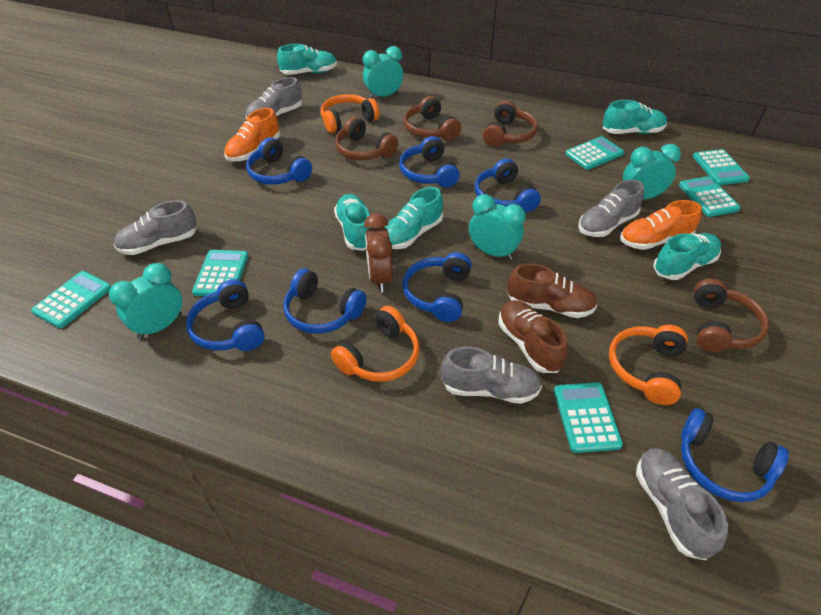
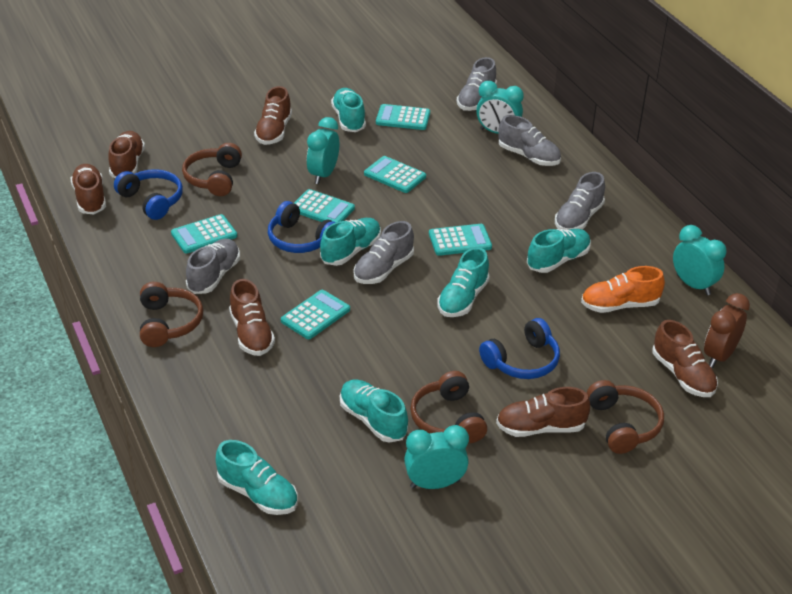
blue headphones: 7 -> 3
brown shoe: 2 -> 6
orange headphones: 3 -> 0
orange shoe: 2 -> 1
turquoise shoe: 5 -> 6

